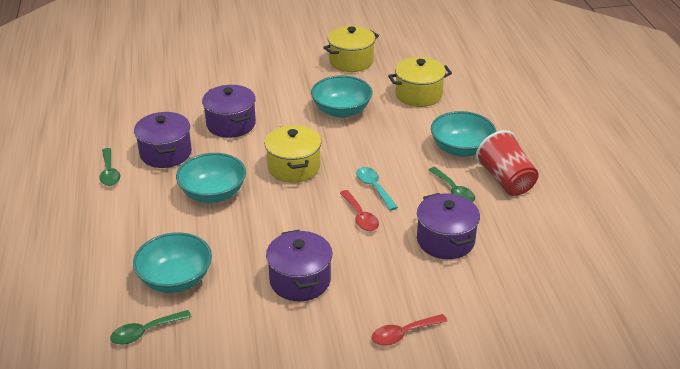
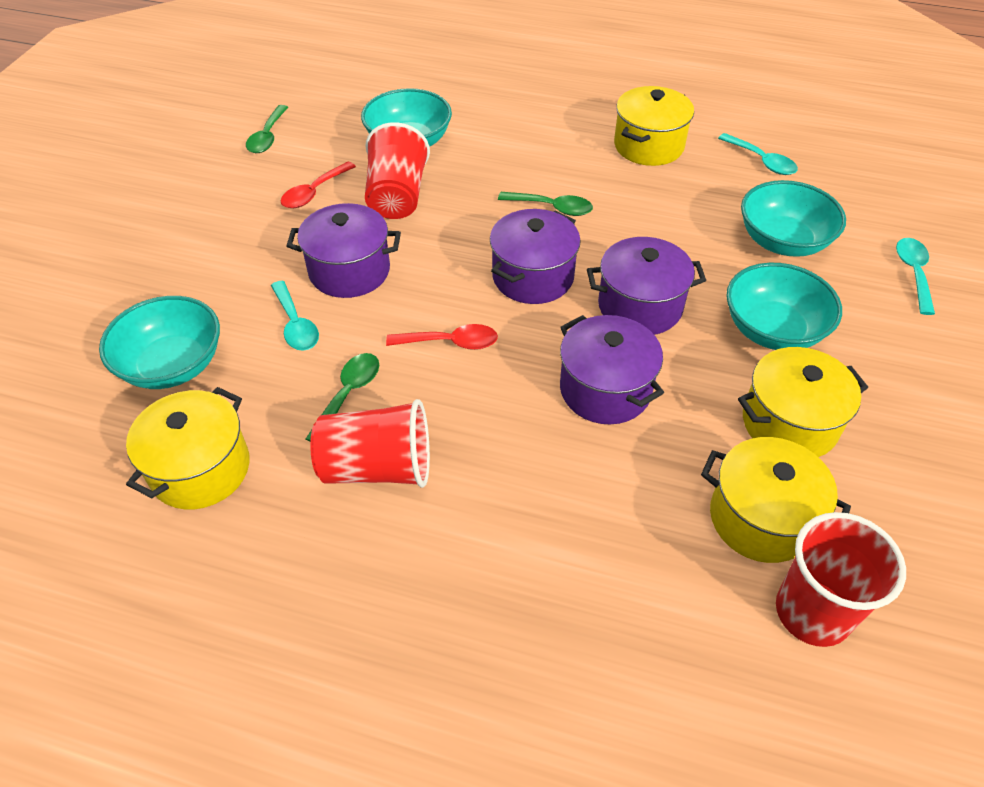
red cup: 1 -> 3
turquoise spoon: 1 -> 3
yellow pot: 3 -> 4

